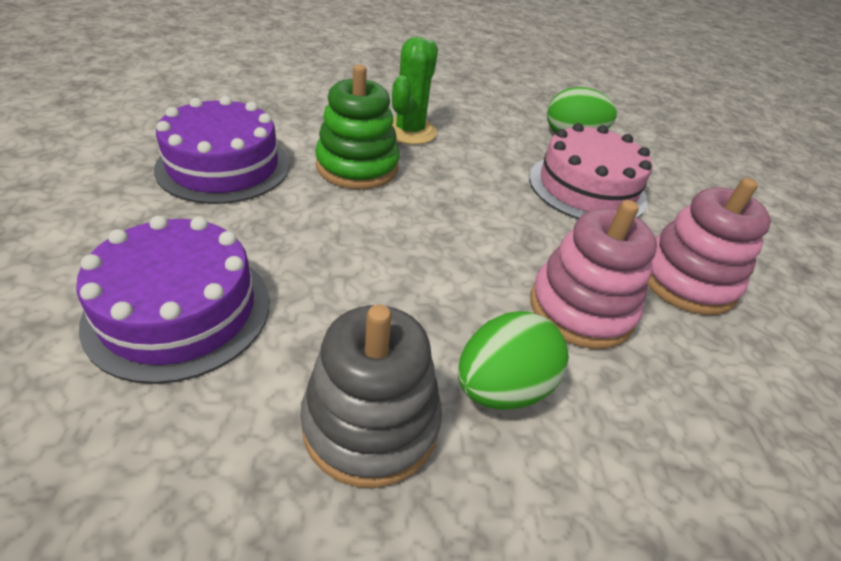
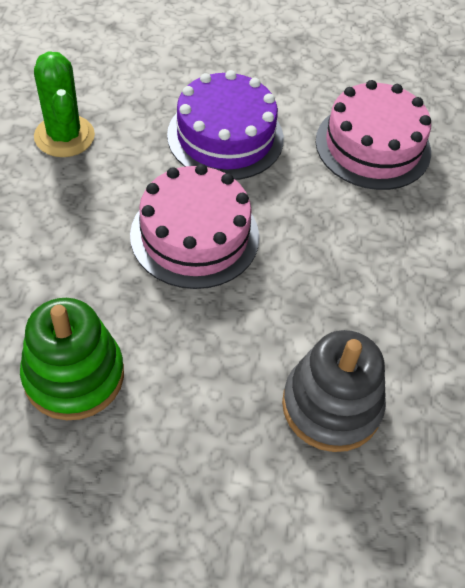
green egg: 2 -> 0
pink cake: 1 -> 2
pink stacking toy: 2 -> 0
purple cake: 2 -> 1

